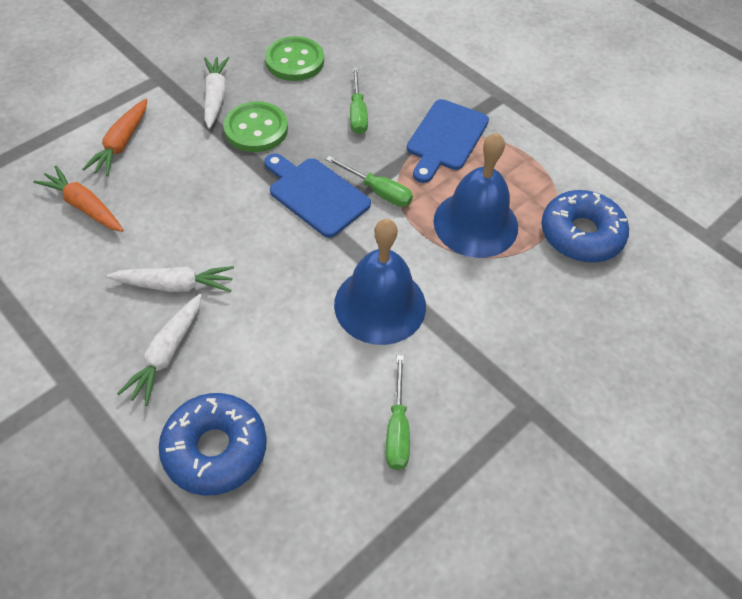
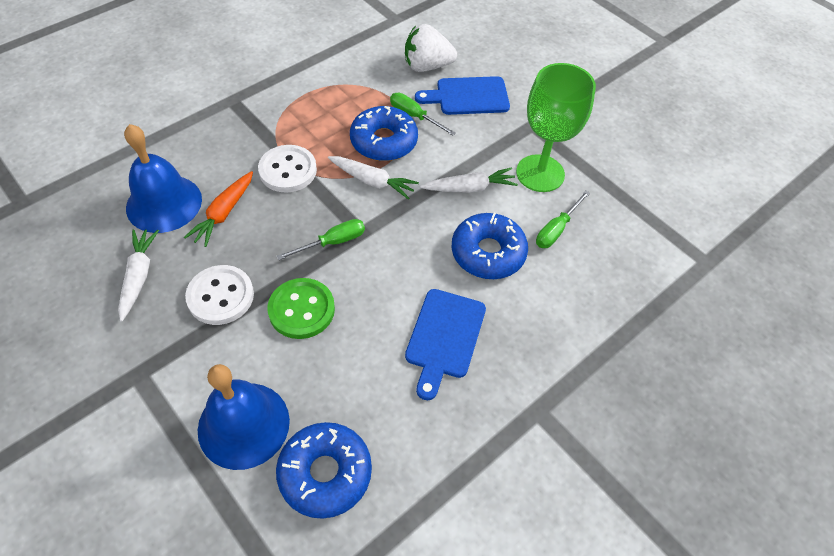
blue donut: 2 -> 3
green button: 2 -> 1
green goblet: 0 -> 1
orange carrot: 2 -> 1
white button: 0 -> 2
white strawberry: 0 -> 1

